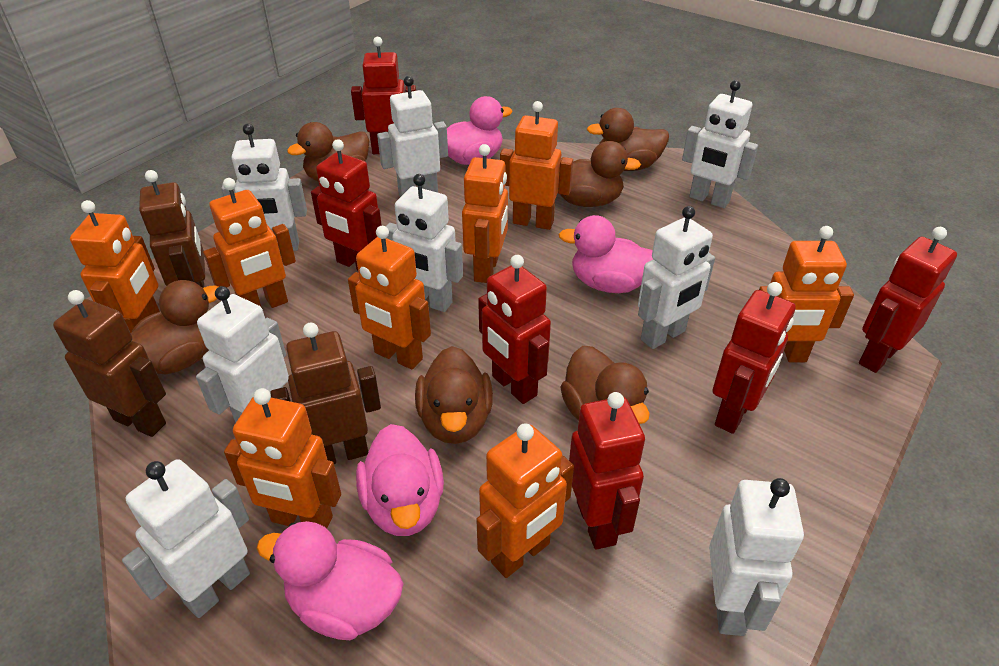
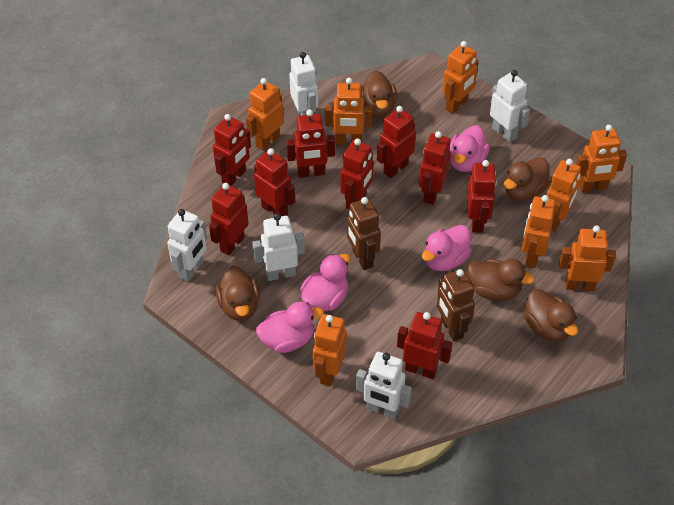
brown duck: 6 -> 5
brown robot: 3 -> 2
red robot: 6 -> 9
white robot: 8 -> 5

